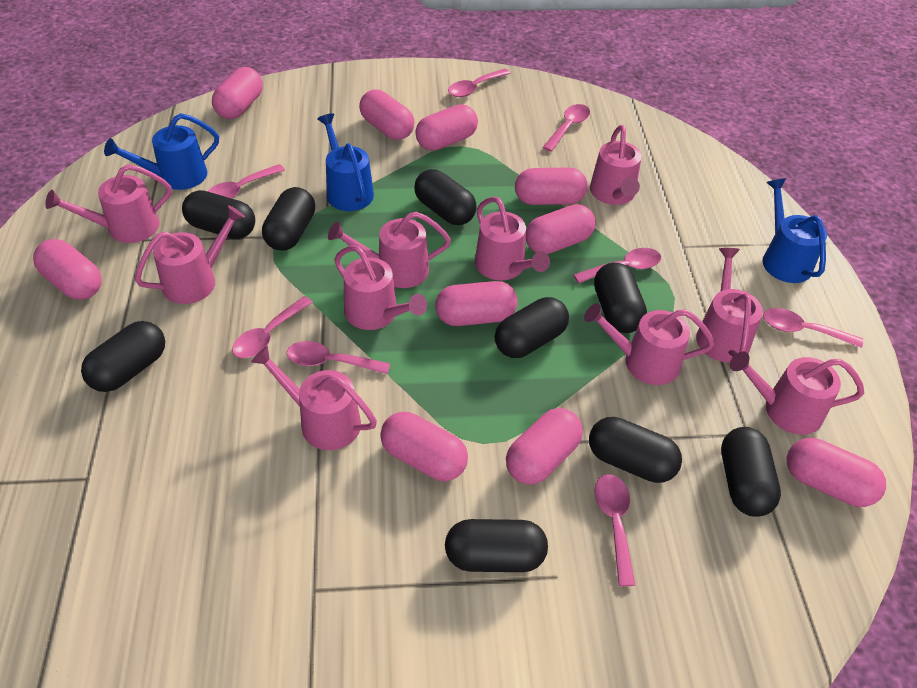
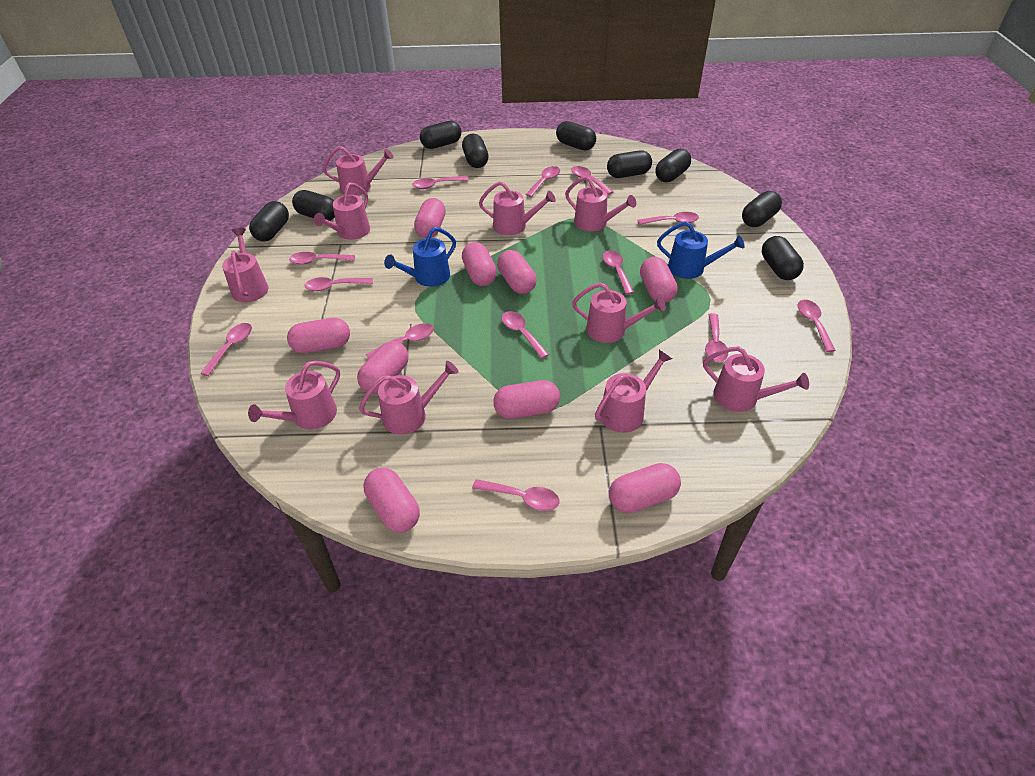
blue watering can: 3 -> 2
pink capsule: 10 -> 9
pink spoon: 8 -> 13

